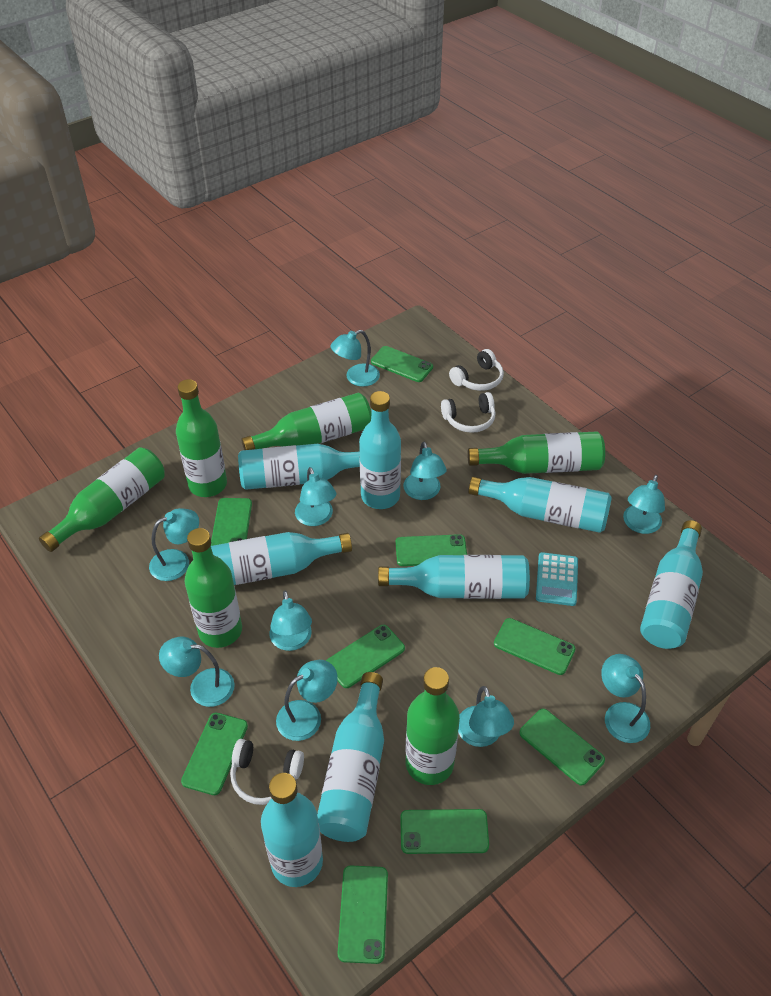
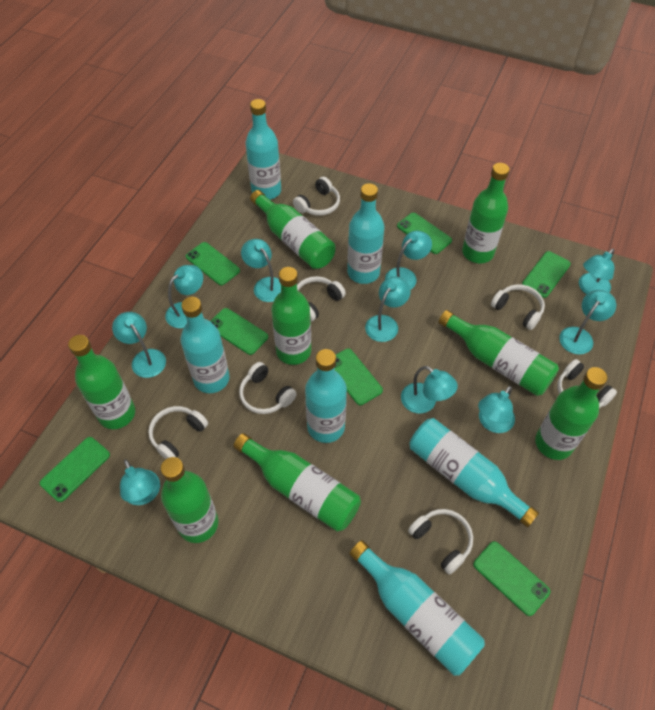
green bottle: 6 -> 8
green phone: 9 -> 7
turquoise bottle: 8 -> 6
turquoise calculator: 1 -> 0
white headphones: 3 -> 7

